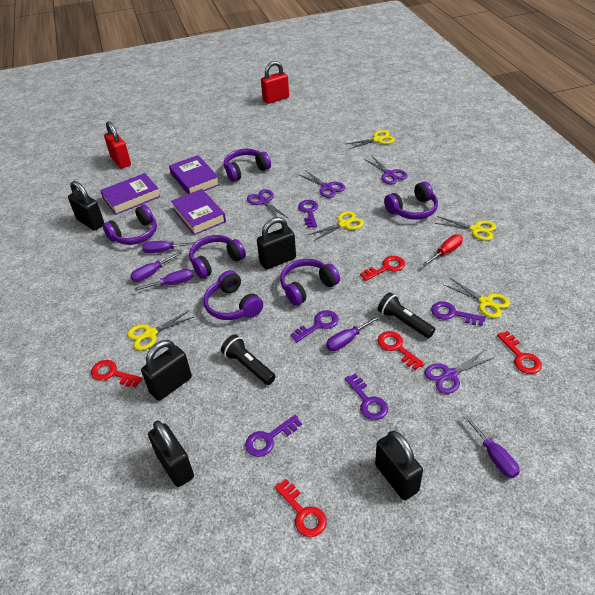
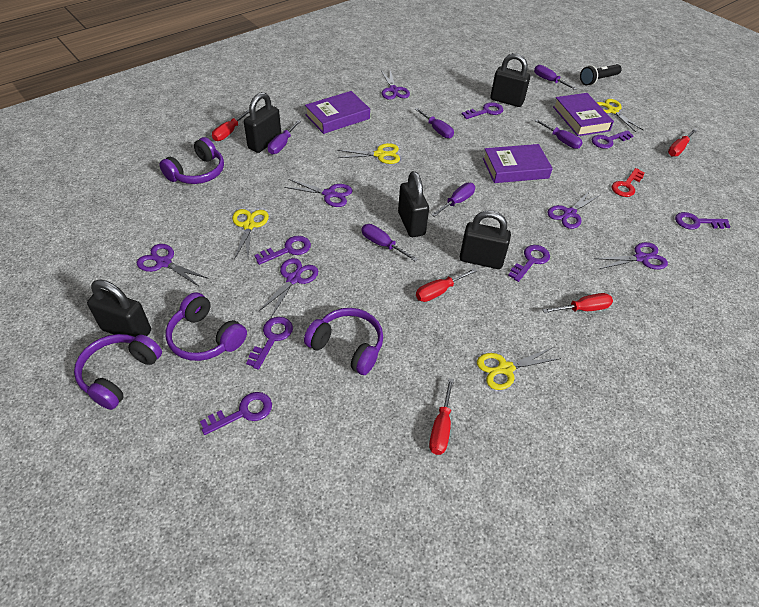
black flashlight: 2 -> 1
purple headphones: 6 -> 4
purple key: 5 -> 7
purple scissors: 4 -> 6
purple screwdriver: 5 -> 6
red key: 5 -> 1
red padlock: 2 -> 0
red screwdriver: 1 -> 5
yellow scissors: 5 -> 4

